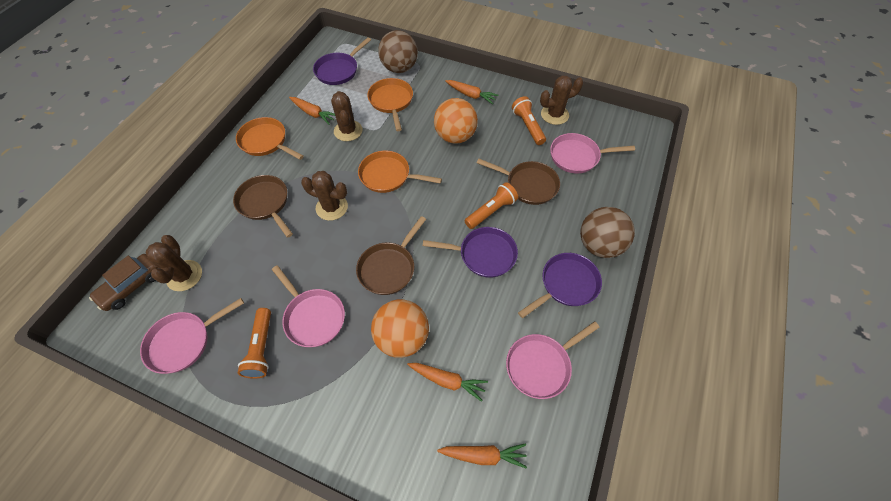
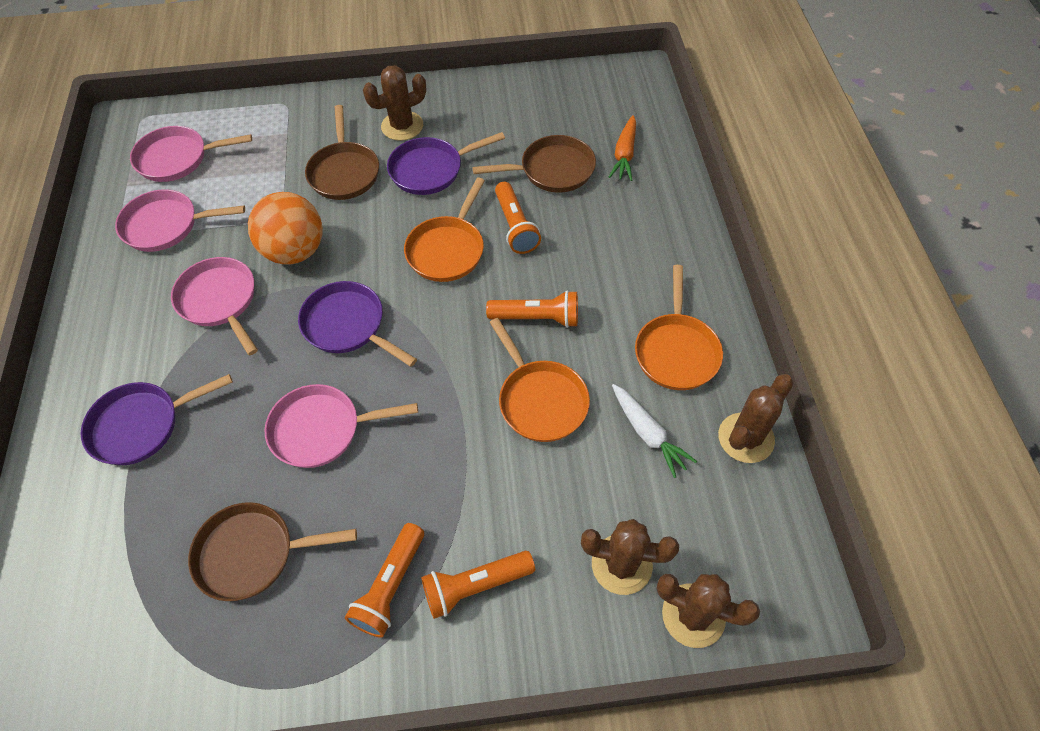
brown ball: 2 -> 0
brown car: 1 -> 0
orange ball: 2 -> 1
orange carrot: 4 -> 1
orange flashlight: 3 -> 4
white carrot: 0 -> 1

